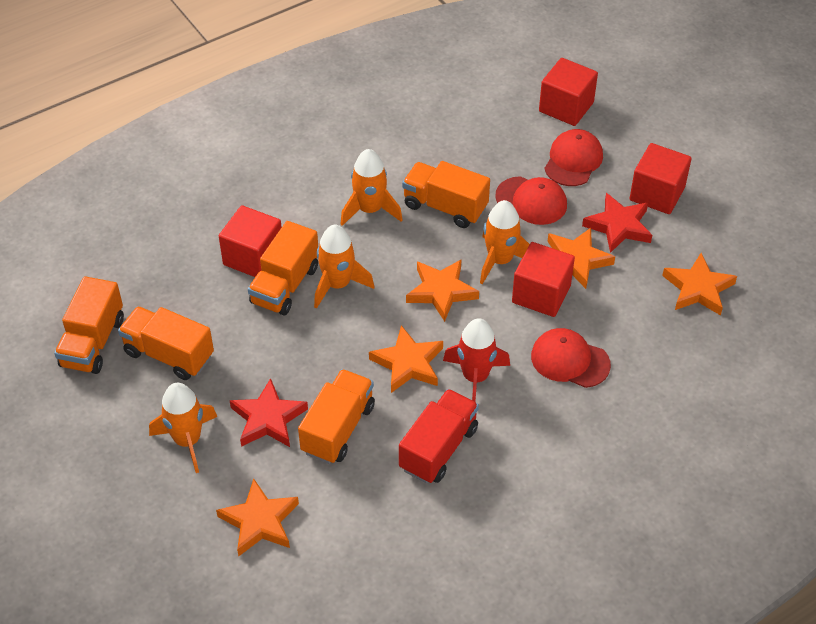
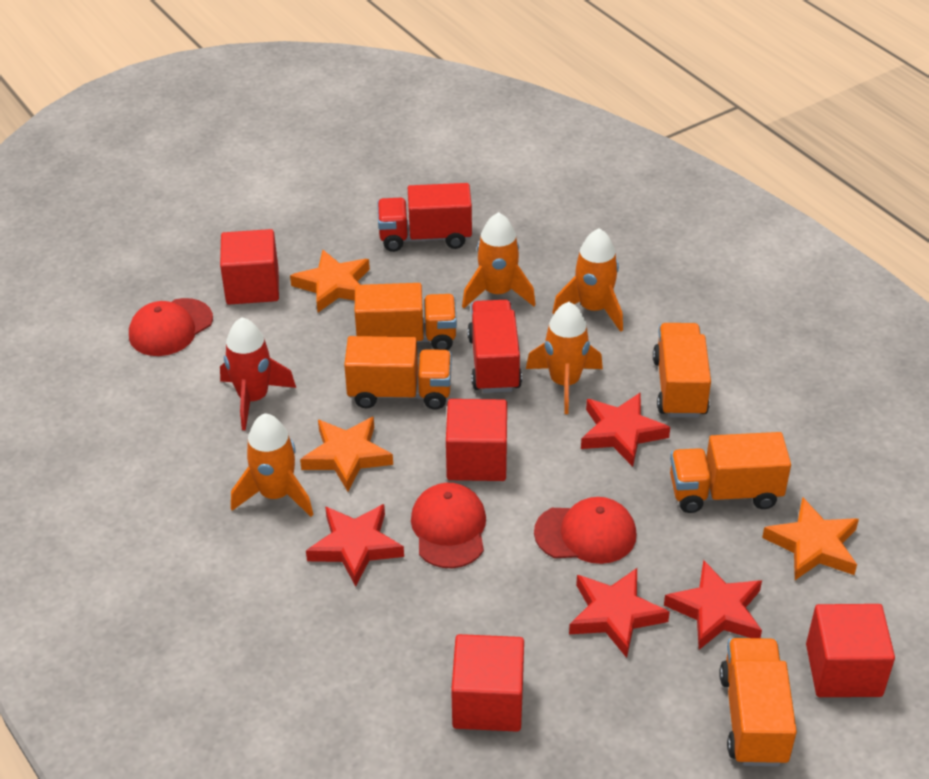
orange star: 5 -> 3
red star: 2 -> 4
red truck: 1 -> 2

